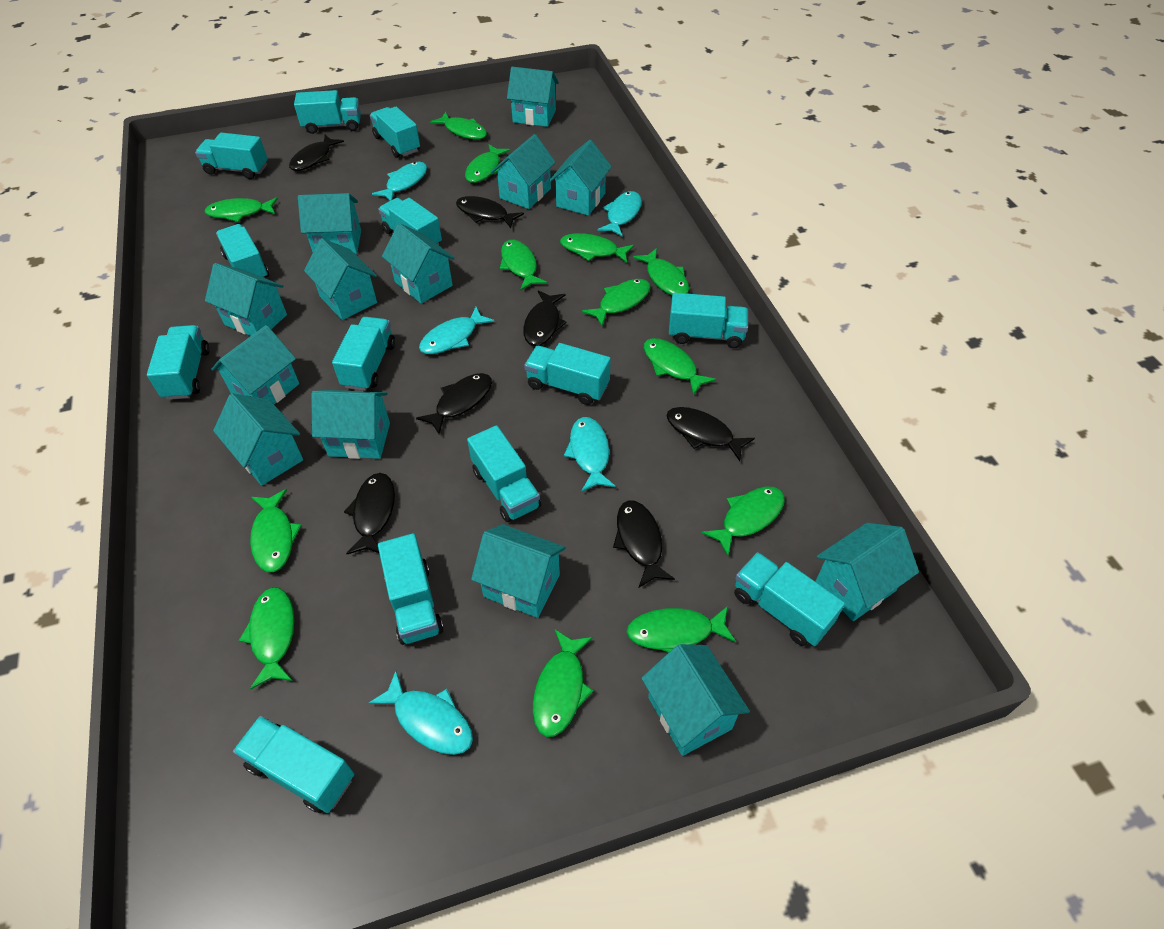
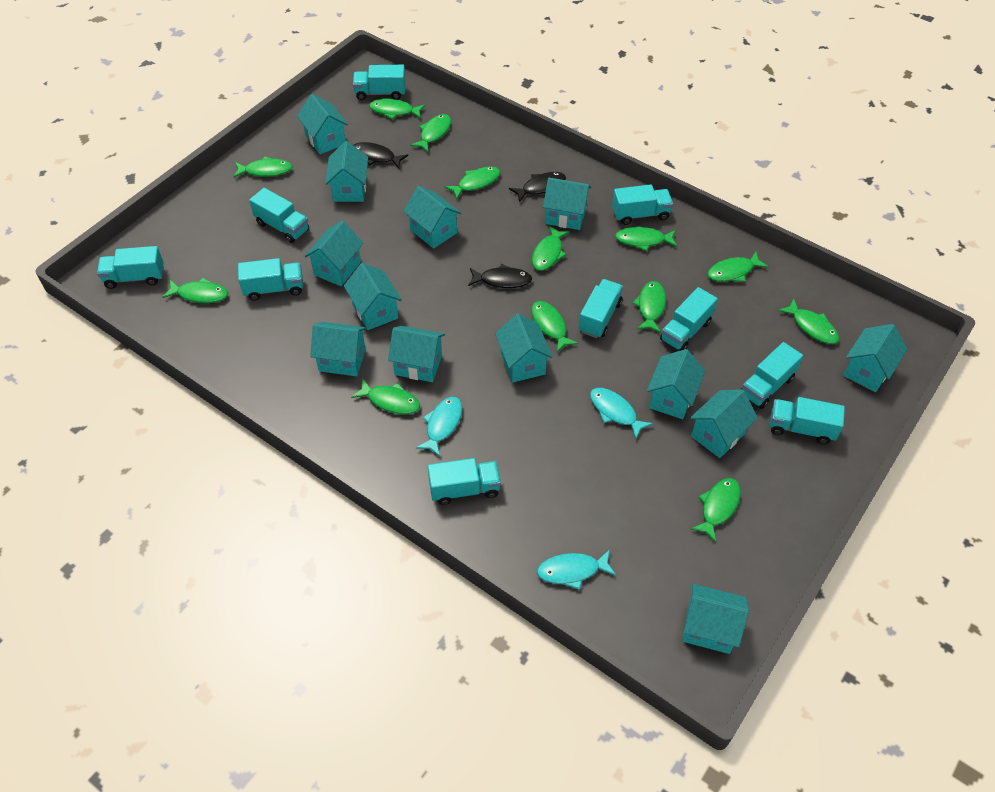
black fish: 7 -> 3
turquoise fish: 5 -> 3
turquoise truck: 13 -> 10

